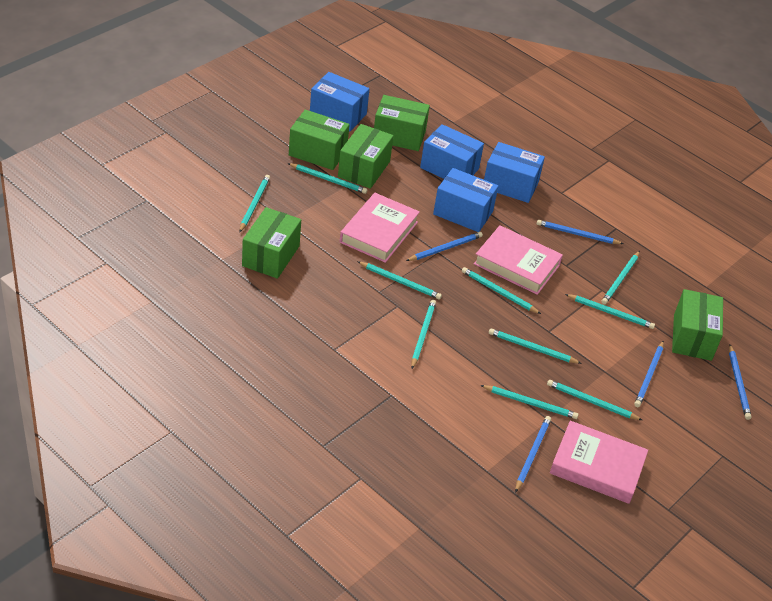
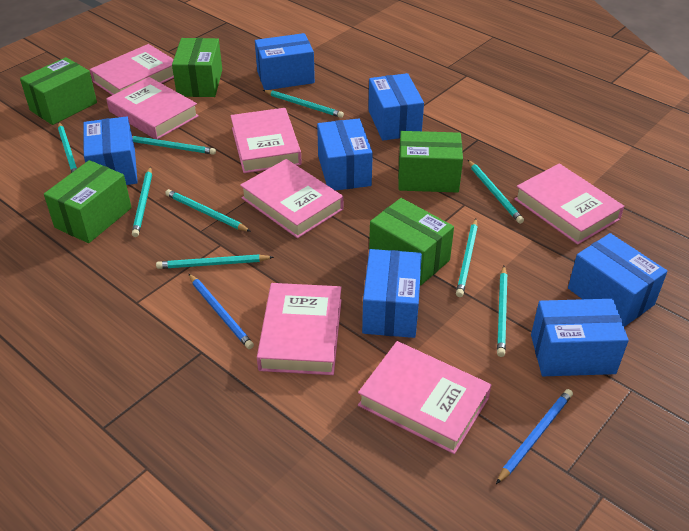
blue box: 4 -> 7
blue pencil: 5 -> 2
pink book: 3 -> 7
turquoise pencil: 10 -> 9

